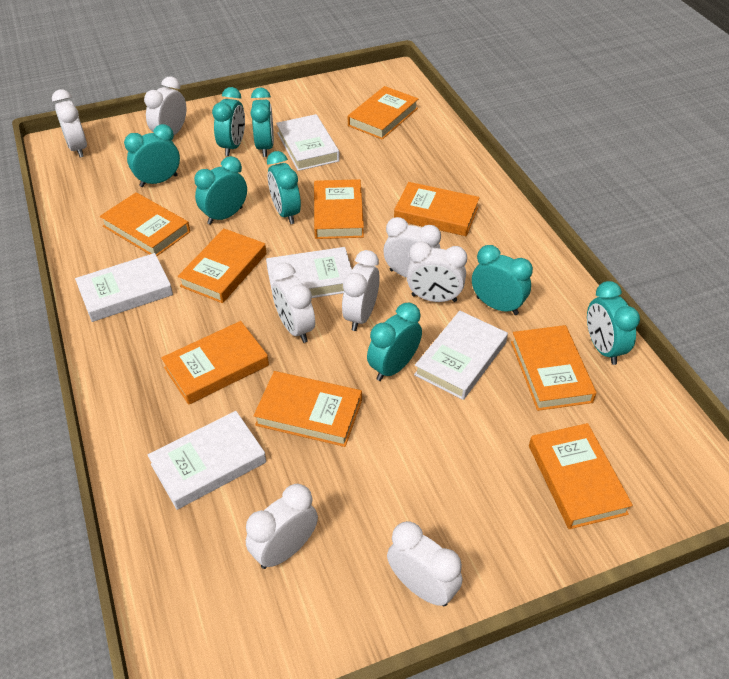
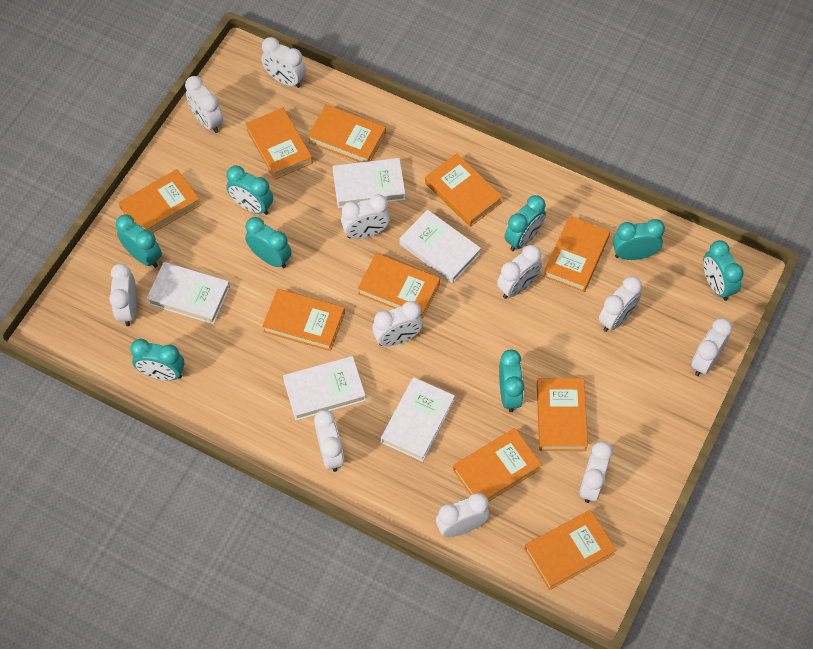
orange book: 9 -> 10
white clock: 8 -> 11

